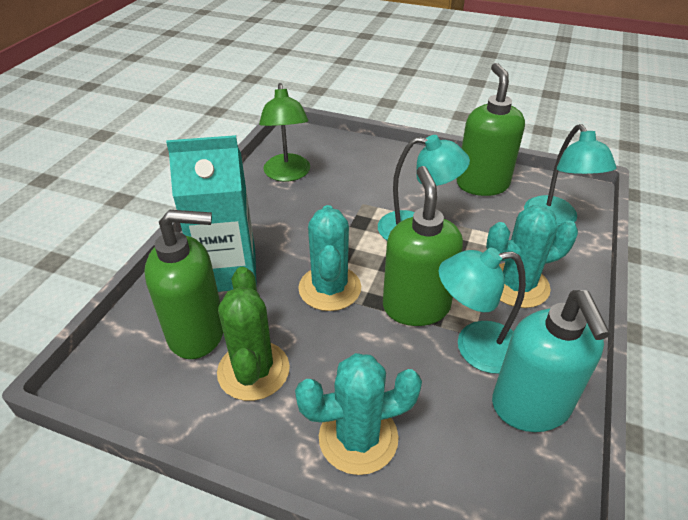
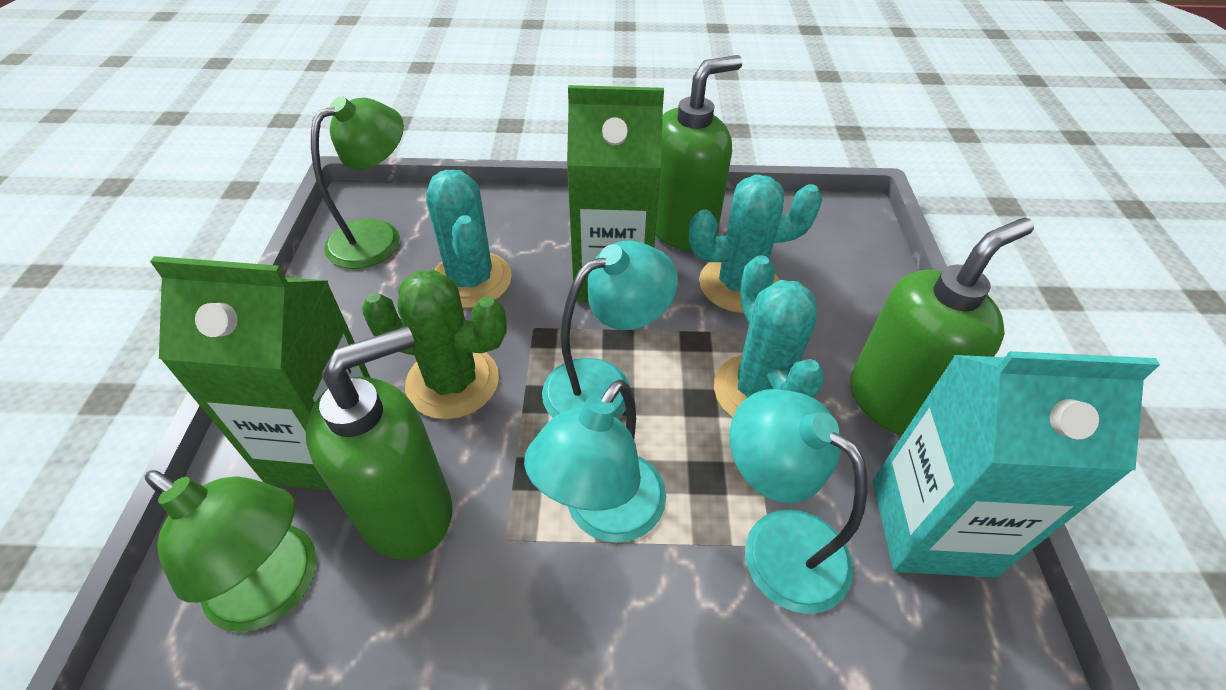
green carton: 0 -> 2
green lamp: 1 -> 2
turquoise soap dispenser: 1 -> 0

